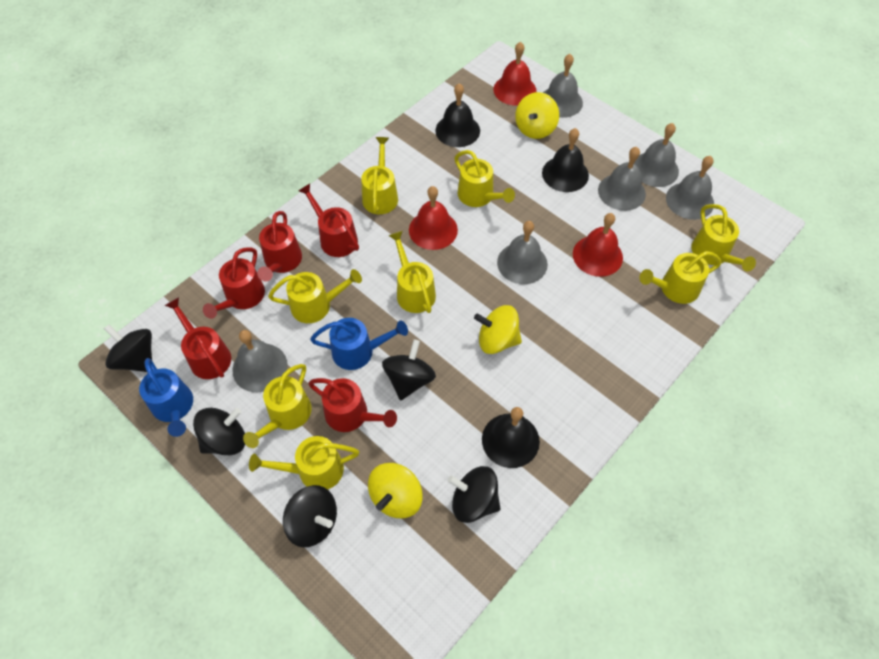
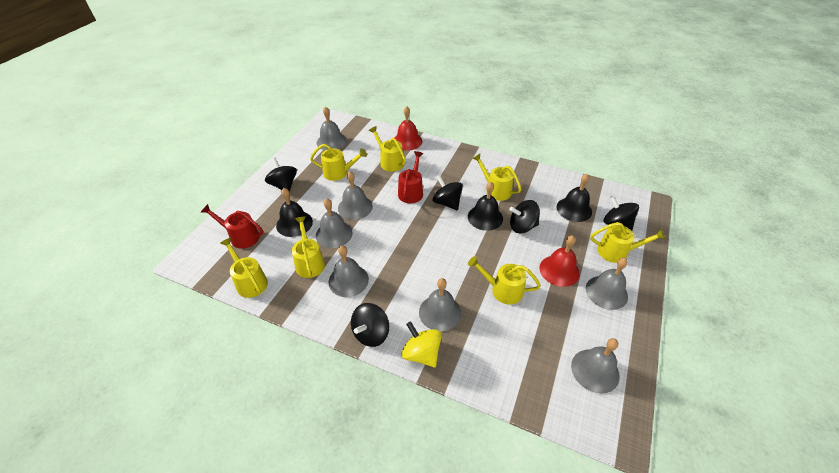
blue watering can: 2 -> 0
grey bell: 6 -> 7
red bell: 3 -> 2
red watering can: 5 -> 2
yellow spinning top: 3 -> 1
yellow watering can: 8 -> 7

